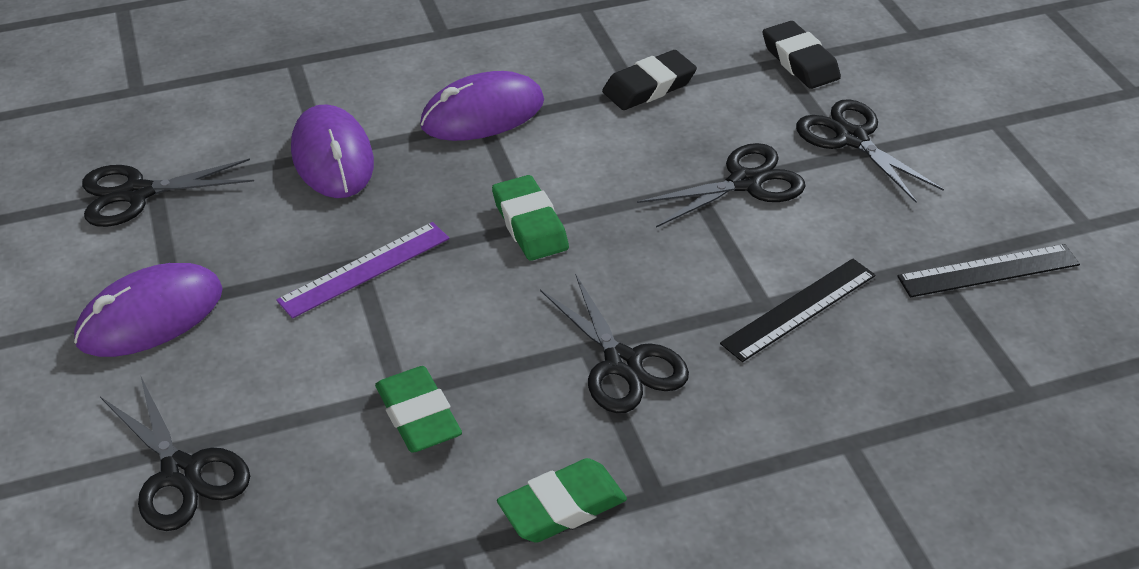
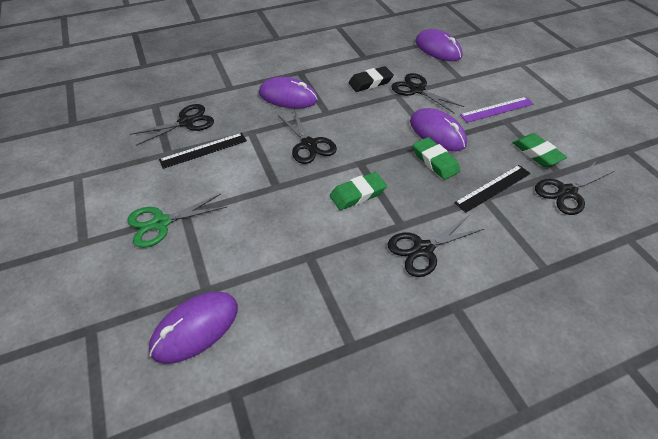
black eraser: 2 -> 1
green scissors: 0 -> 1
purple mouse: 3 -> 4

